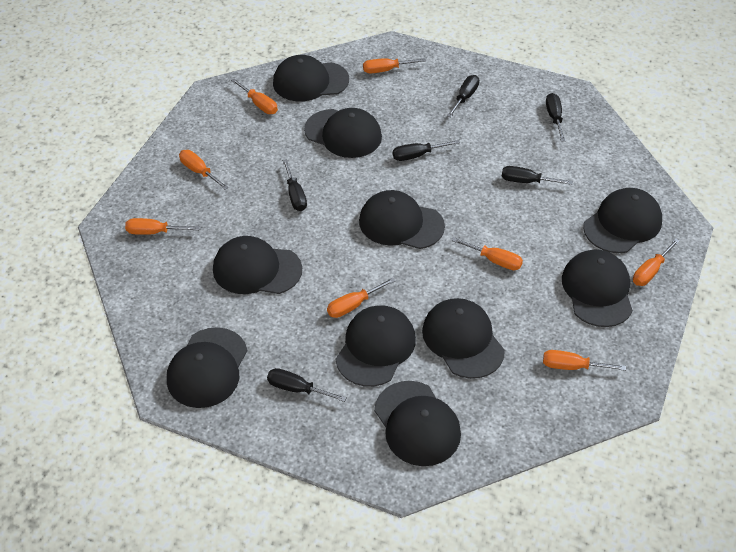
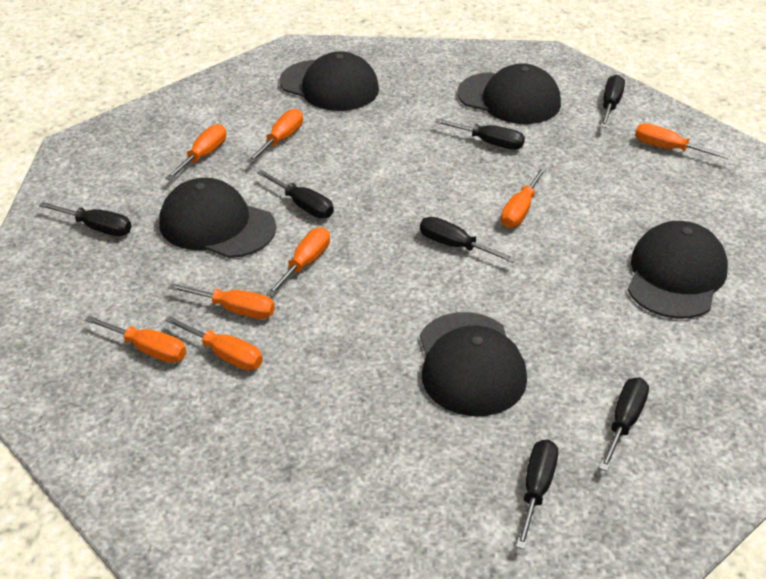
black cap: 10 -> 5
black screwdriver: 6 -> 7

